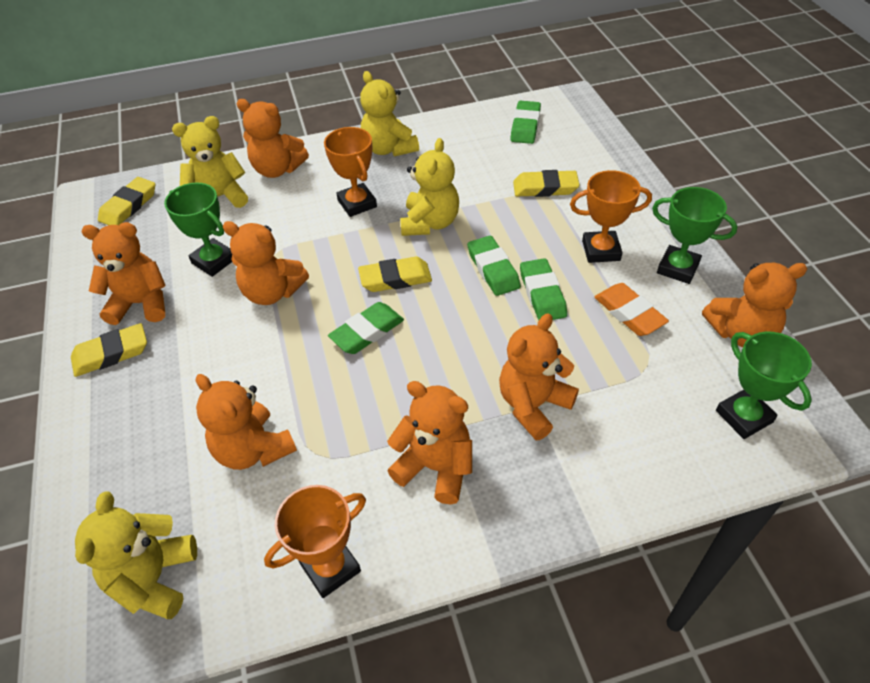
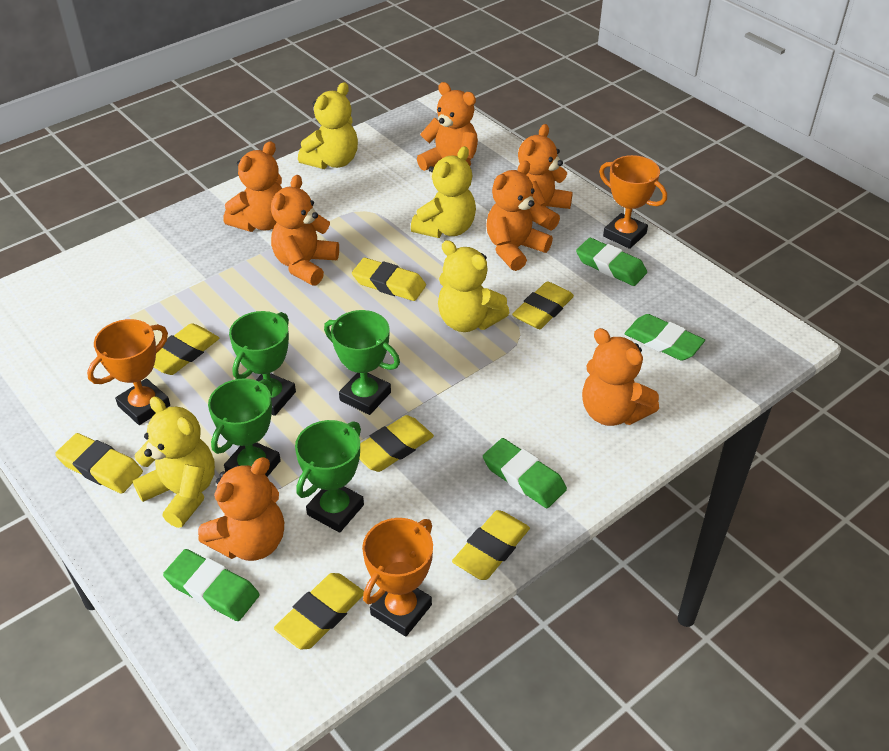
green trophy: 3 -> 4
orange eraser: 1 -> 0
yellow eraser: 4 -> 7

